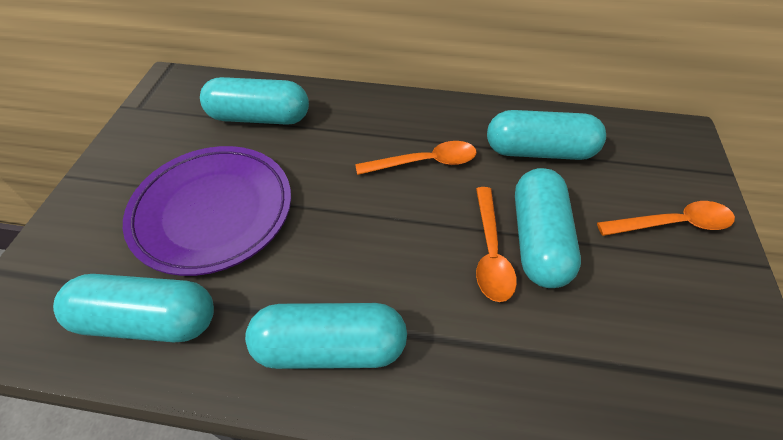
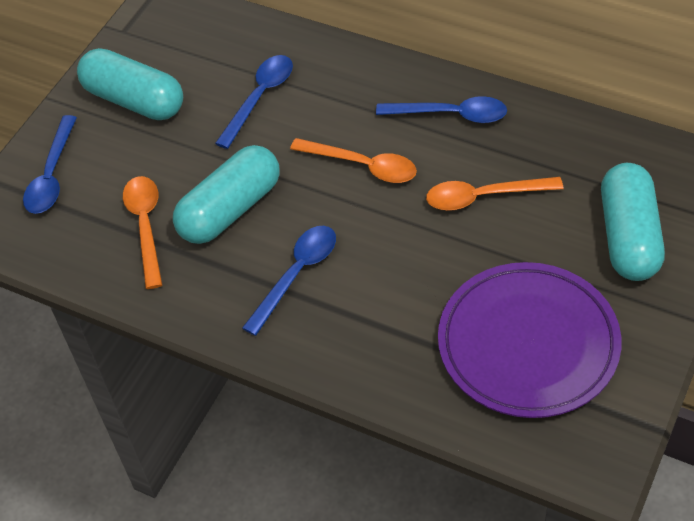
blue spoon: 0 -> 4
turquoise capsule: 5 -> 3

